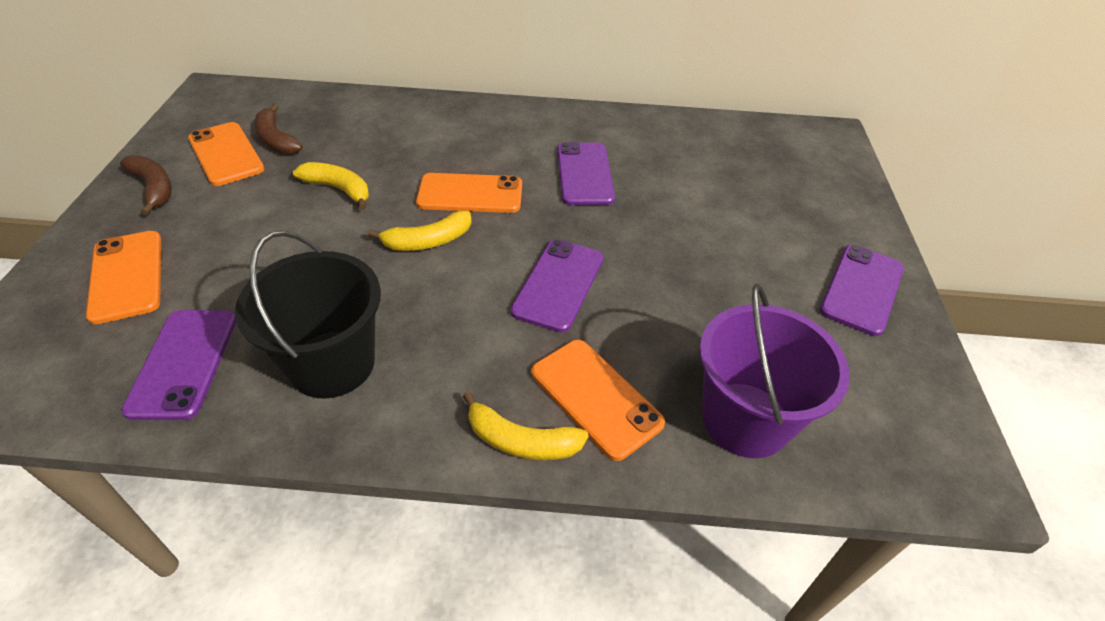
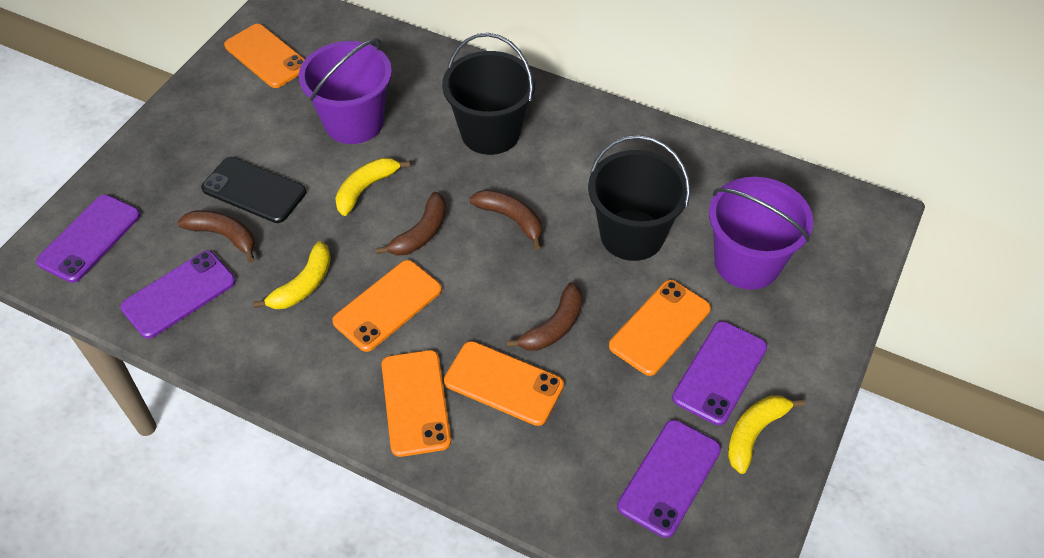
black bucket: 1 -> 2
black phone: 0 -> 1
brown banana: 2 -> 4
orange phone: 4 -> 5
purple bucket: 1 -> 2

